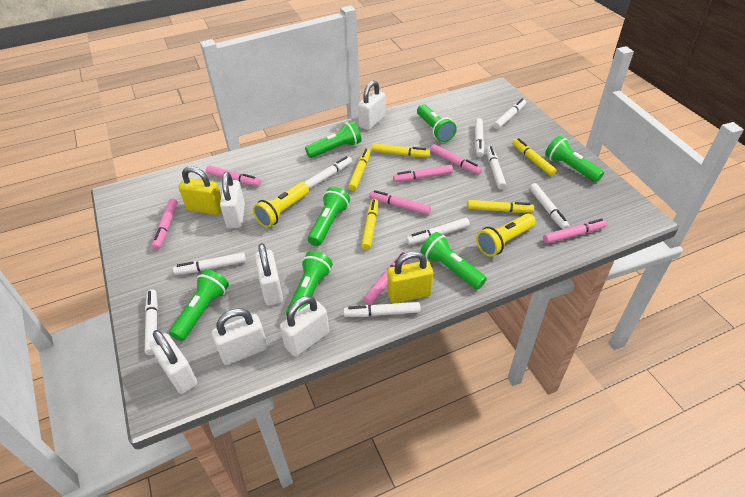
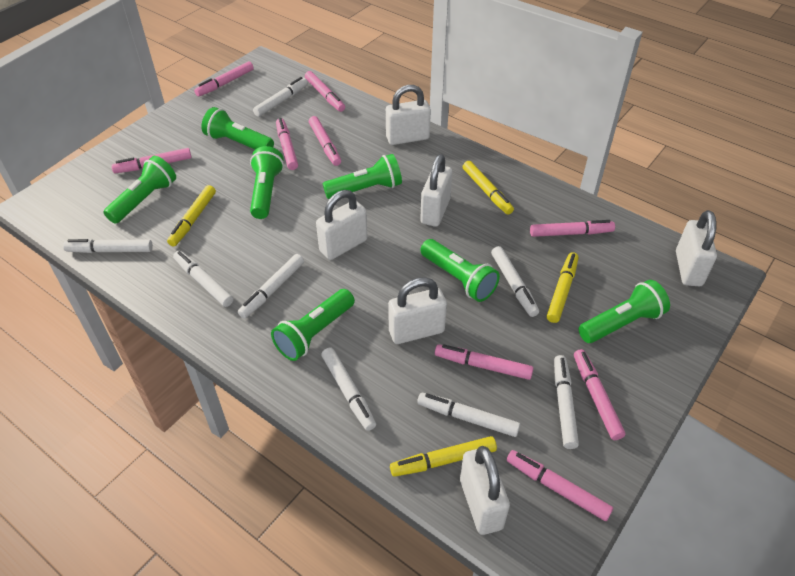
pink marker: 7 -> 9
white marker: 9 -> 8
yellow flashlight: 2 -> 0
yellow marker: 5 -> 4
yellow padlock: 2 -> 0

